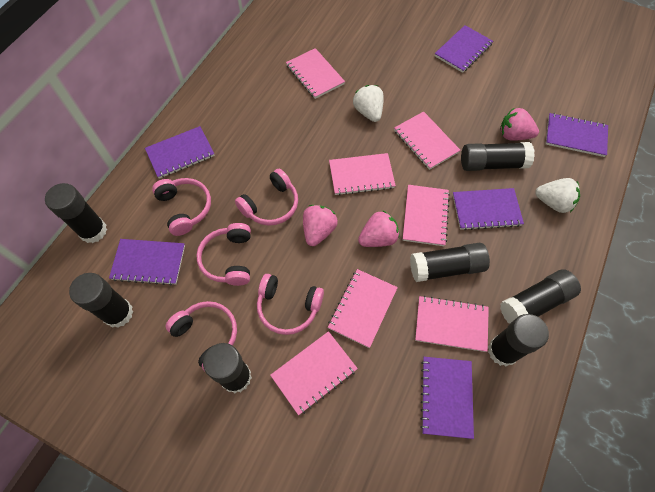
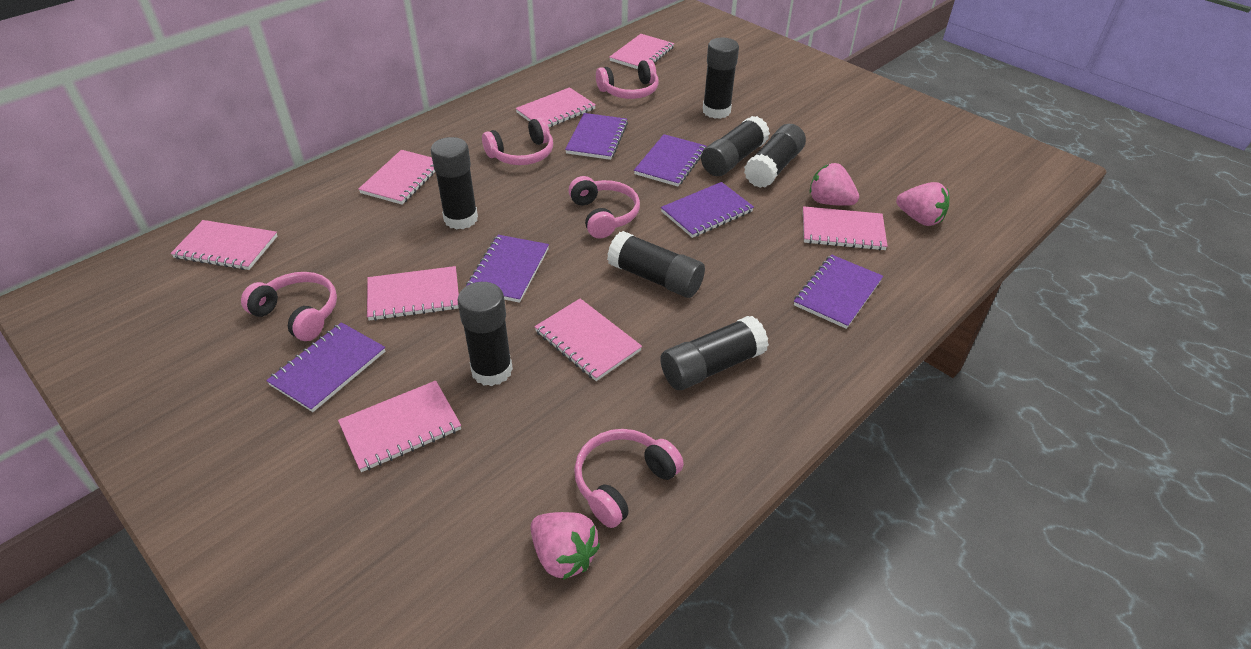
pink notebook: 7 -> 8
white strawberry: 2 -> 0

